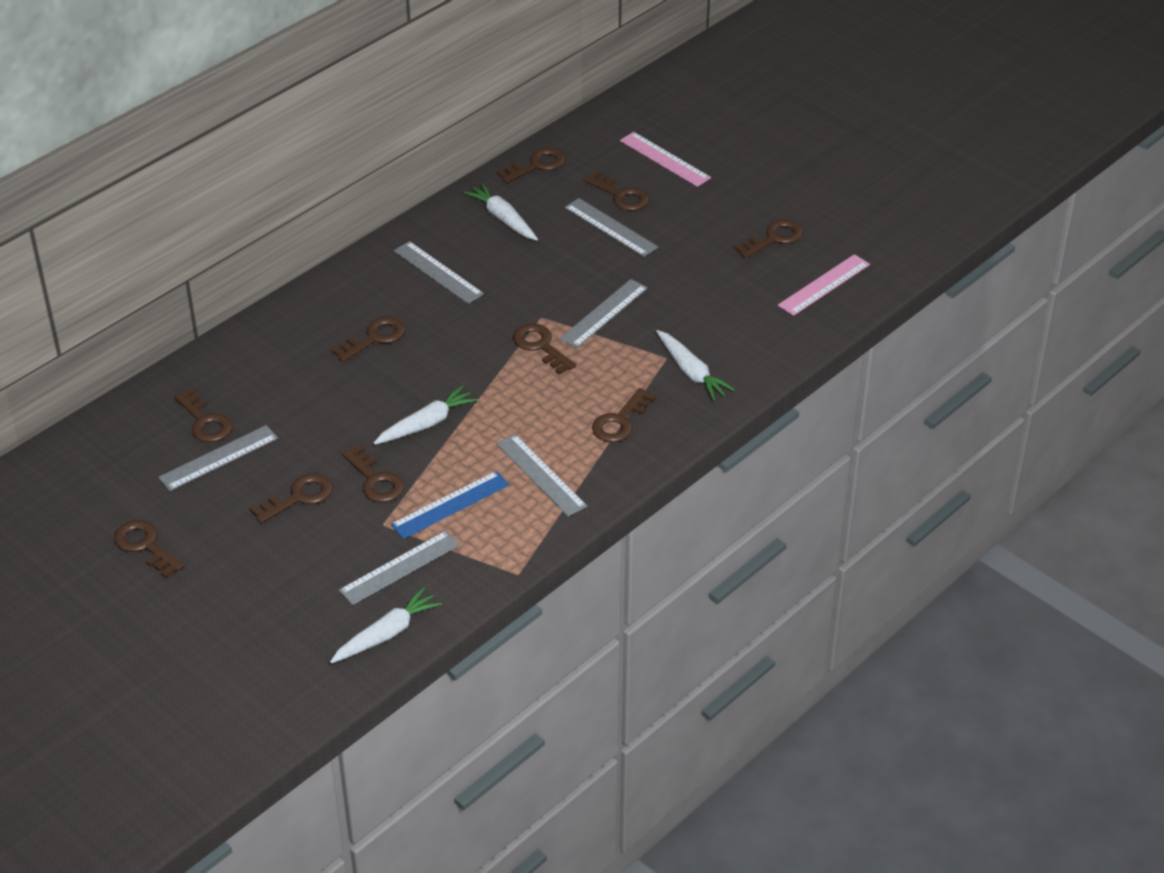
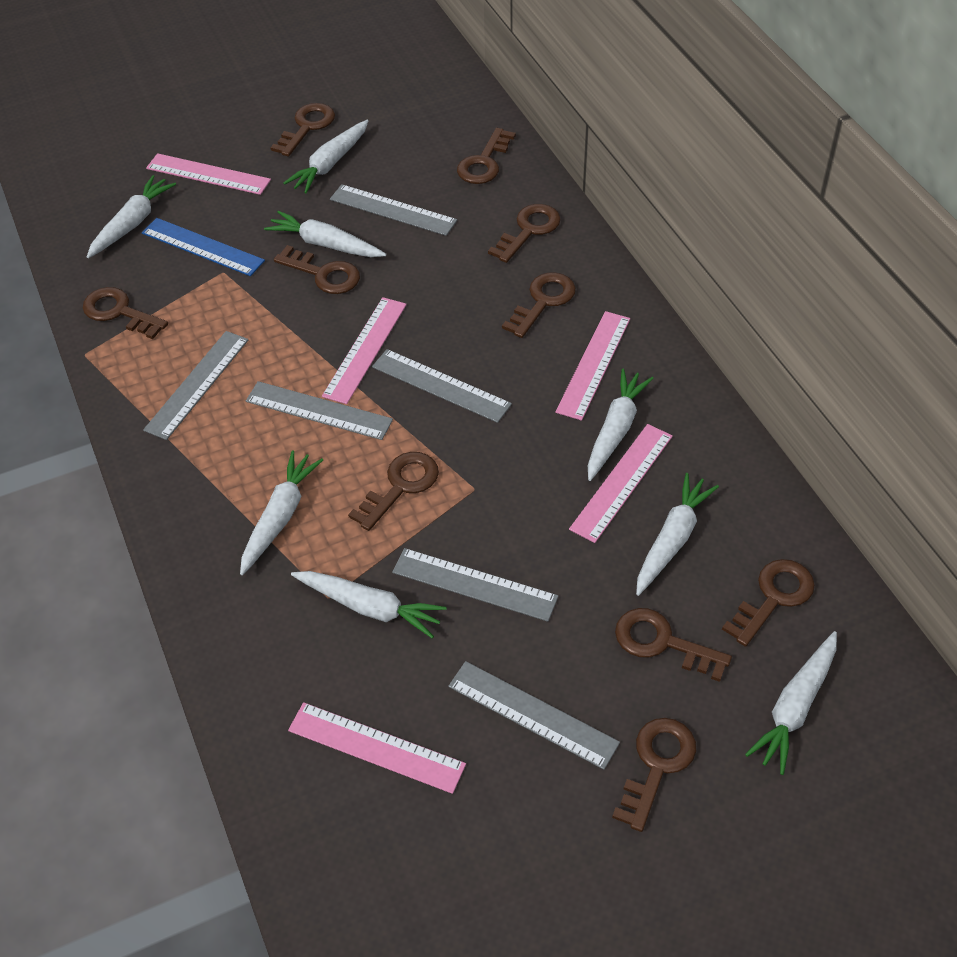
pink ruler: 2 -> 5
white carrot: 4 -> 8

